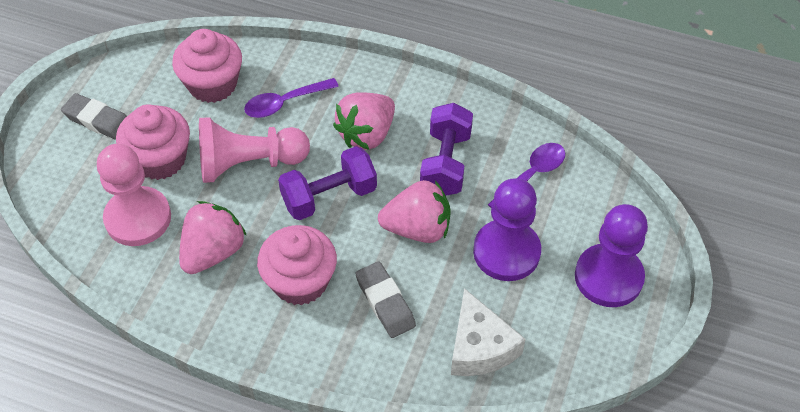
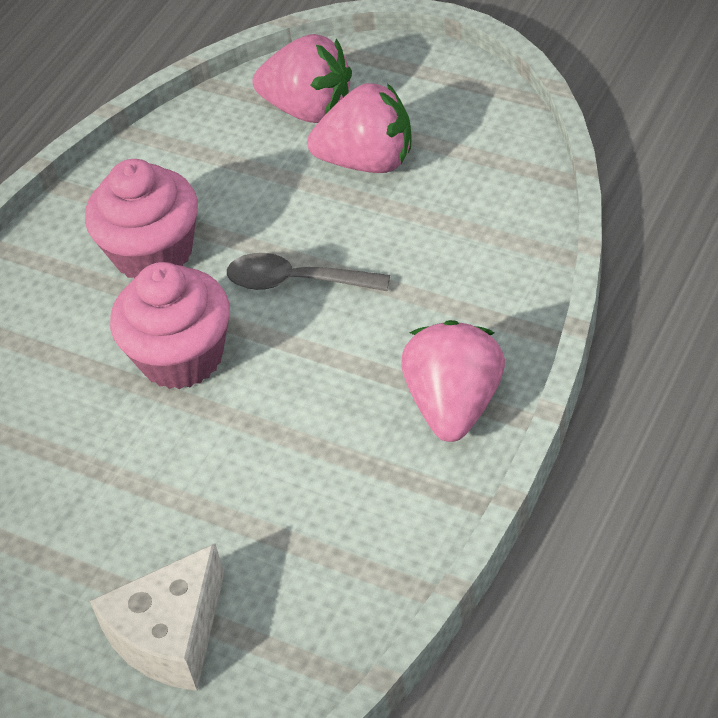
grey eraser: 2 -> 0
grey spoon: 0 -> 1
pink cupcake: 3 -> 2
pink pawn: 2 -> 0
purple dumbbell: 2 -> 0
purple pawn: 2 -> 0
purple spoon: 2 -> 0

